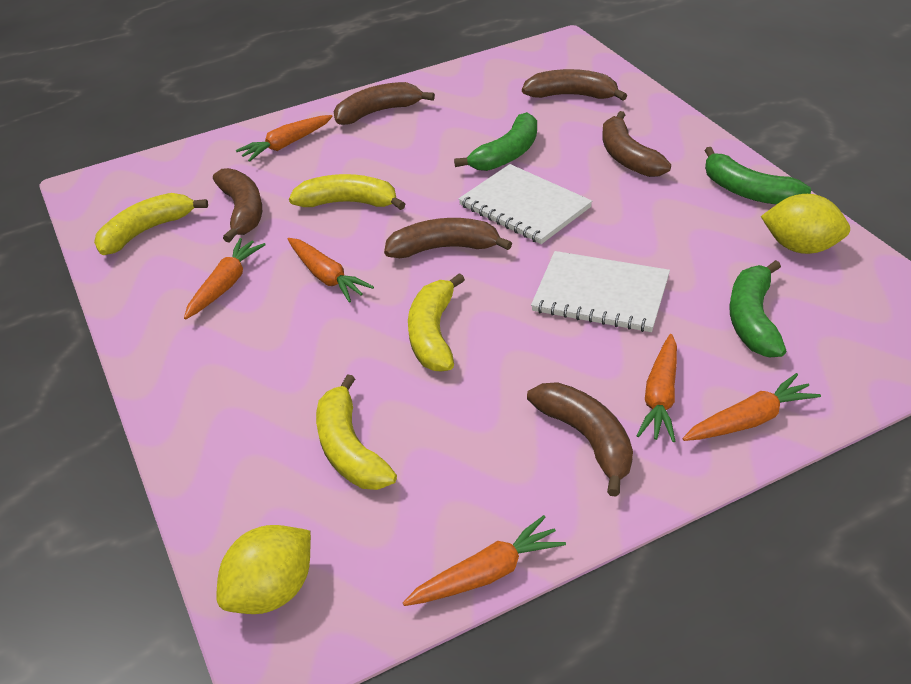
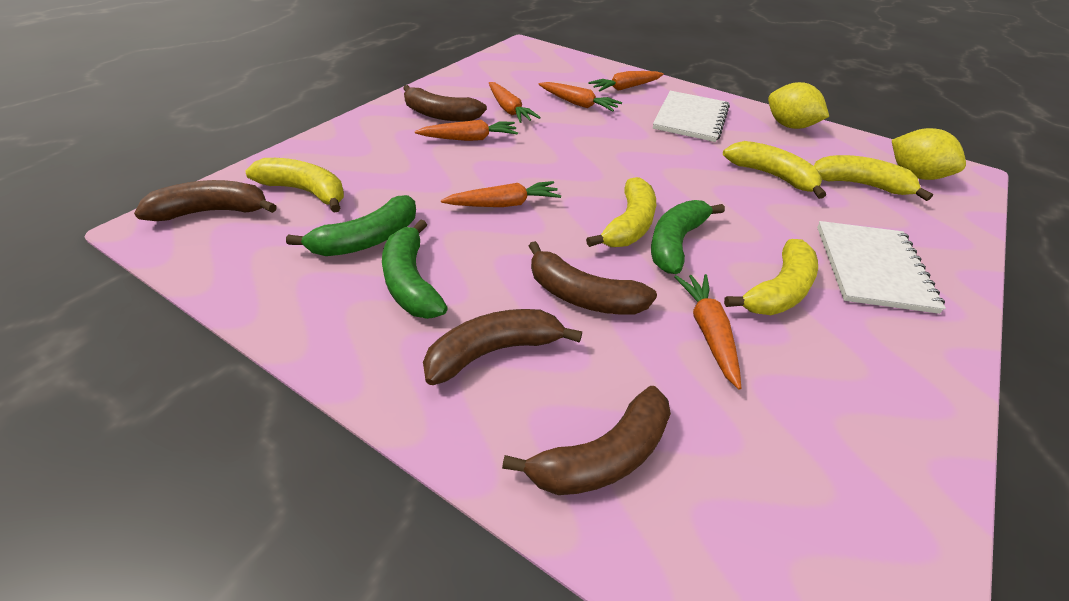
brown banana: 6 -> 5
yellow banana: 4 -> 5

